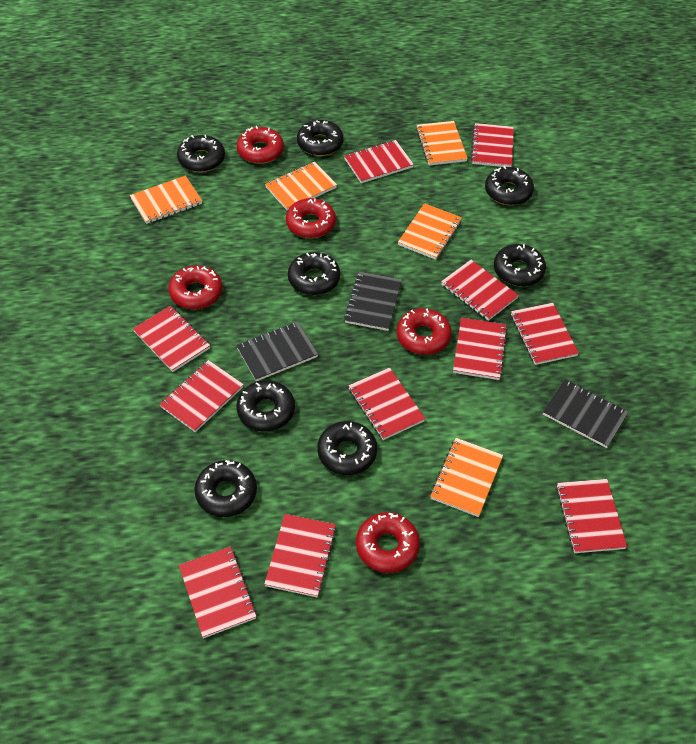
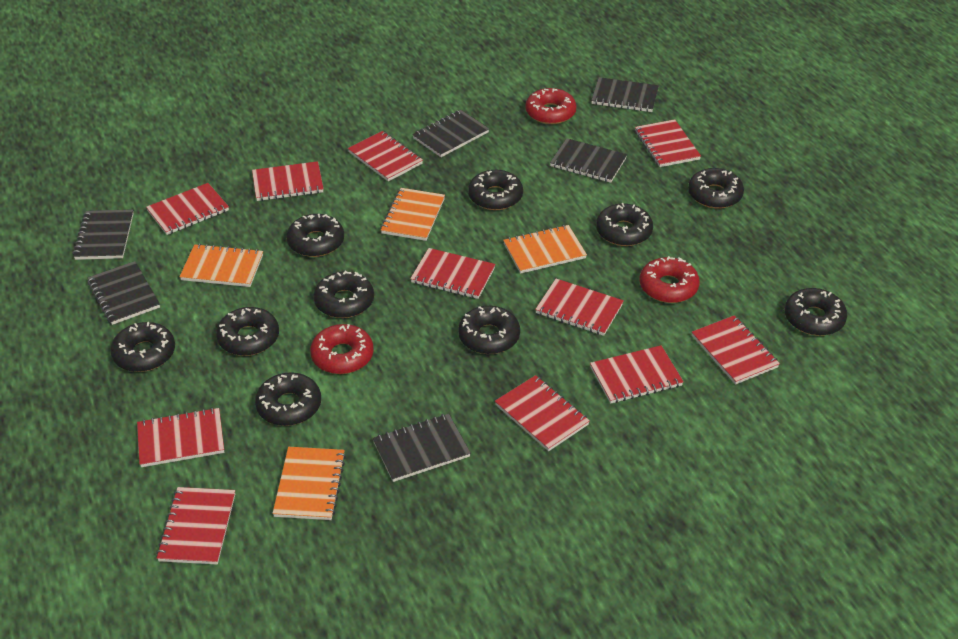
black donut: 8 -> 10
black notebook: 3 -> 6
orange notebook: 5 -> 4
red donut: 5 -> 3

